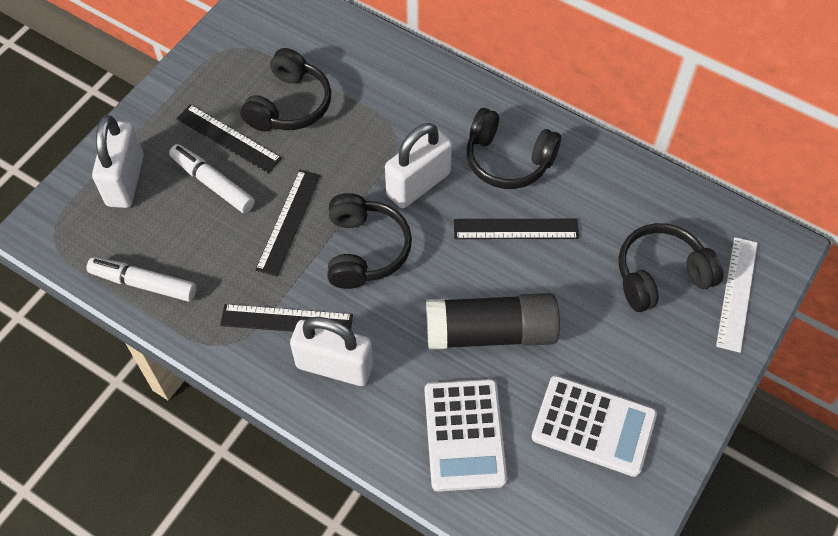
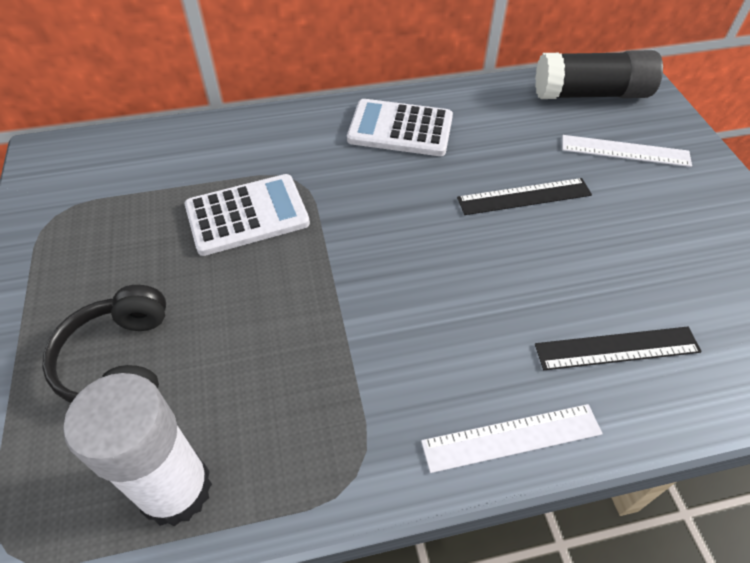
black headphones: 4 -> 1
black ruler: 4 -> 2
white glue stick: 0 -> 1
white marker: 2 -> 0
white padlock: 3 -> 0
white ruler: 1 -> 2

